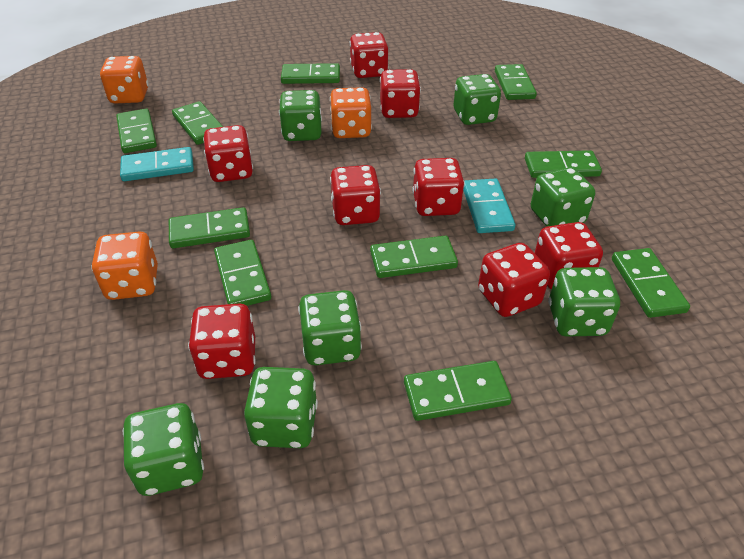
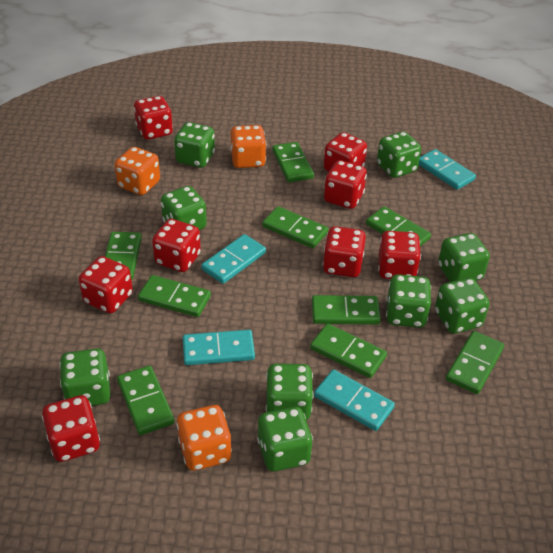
green dice: 7 -> 9
green domino: 10 -> 9
turquoise domino: 2 -> 4

